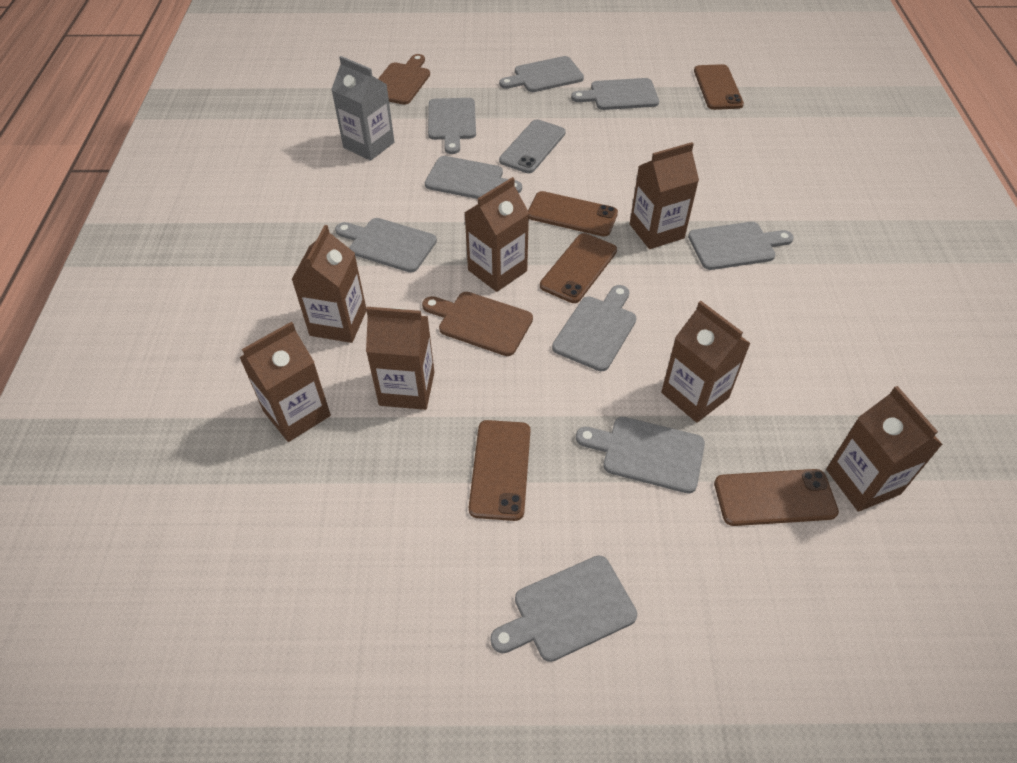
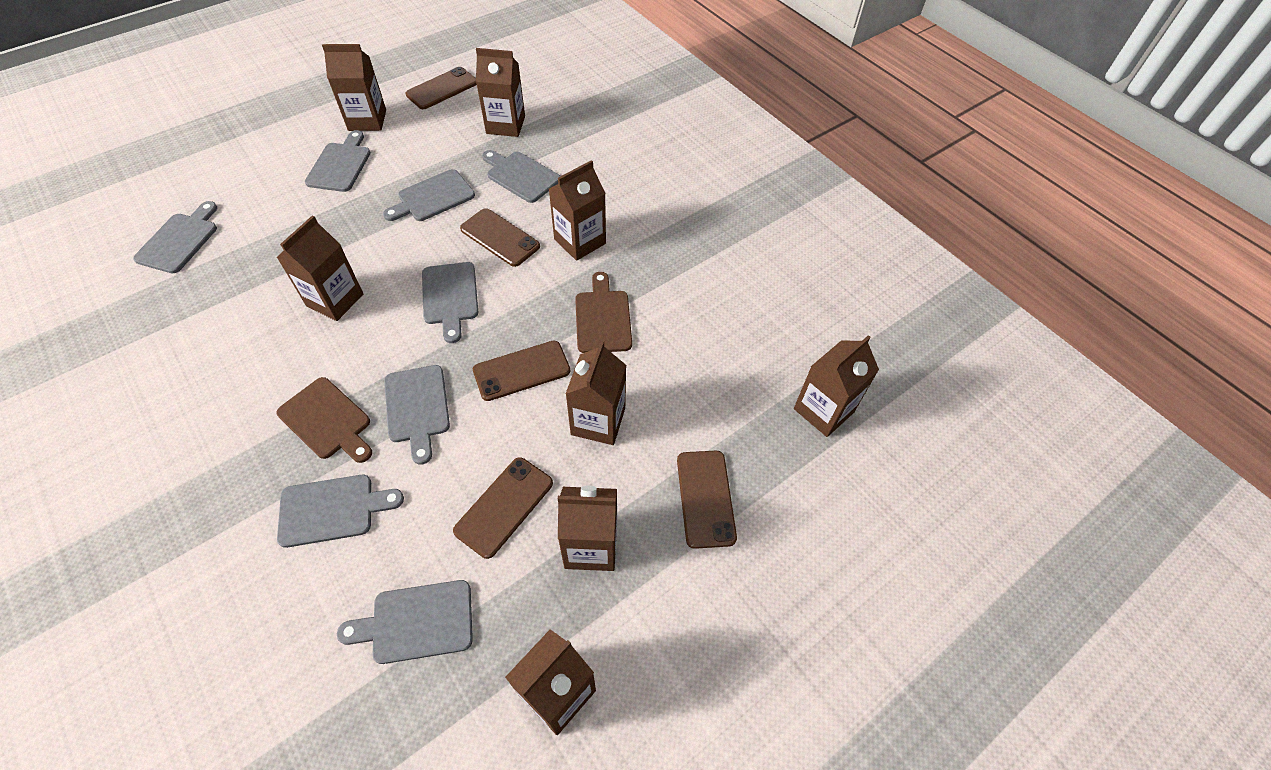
brown carton: 7 -> 8
grey carton: 1 -> 0
grey cutting board: 9 -> 8
grey phone: 1 -> 0

